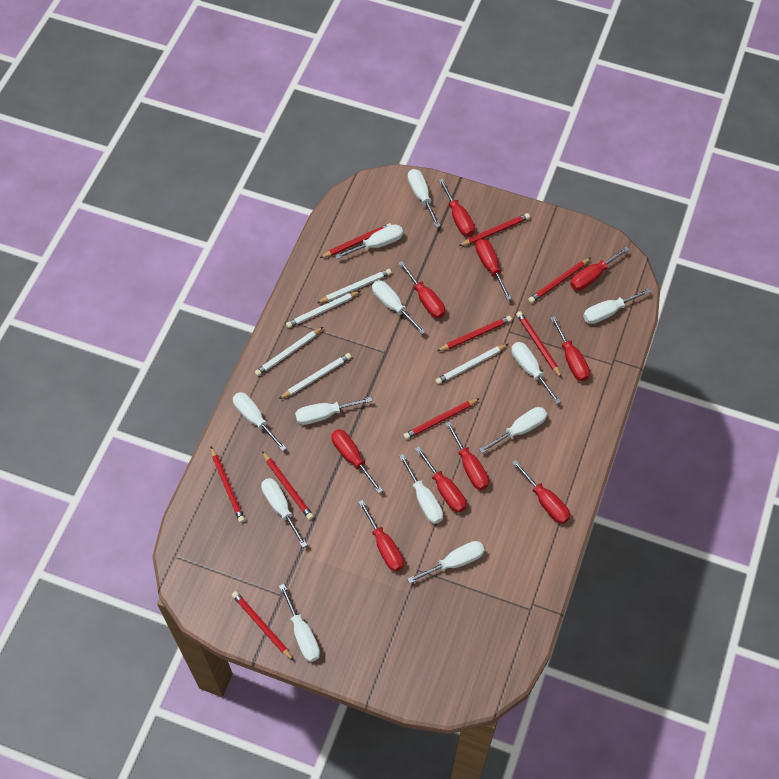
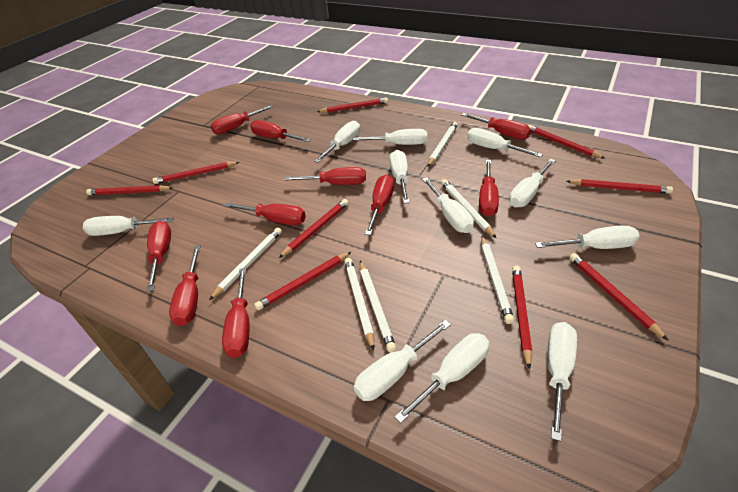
white pencil: 5 -> 6
white screwdriver: 12 -> 11

